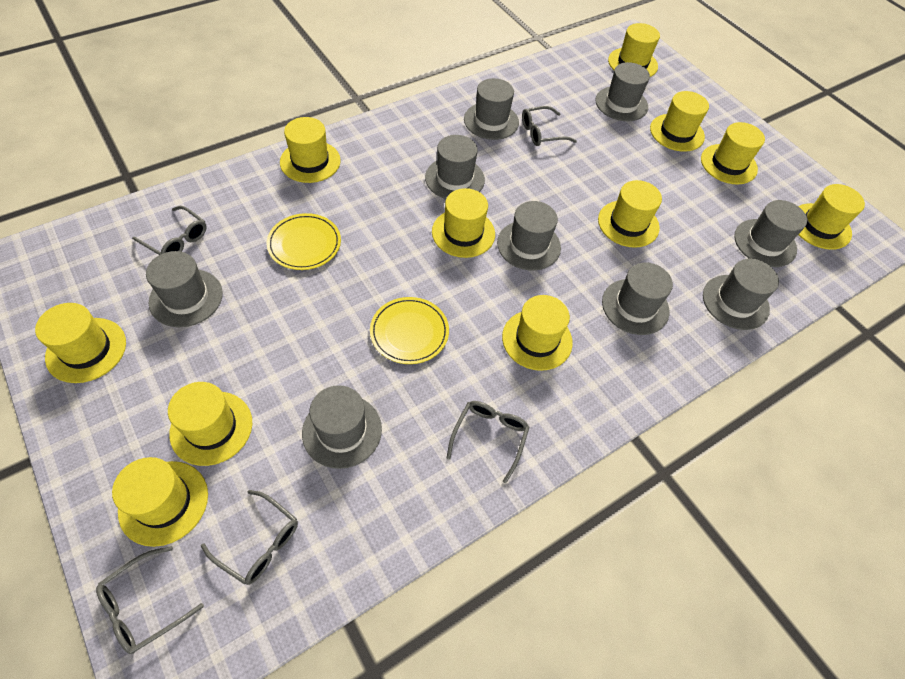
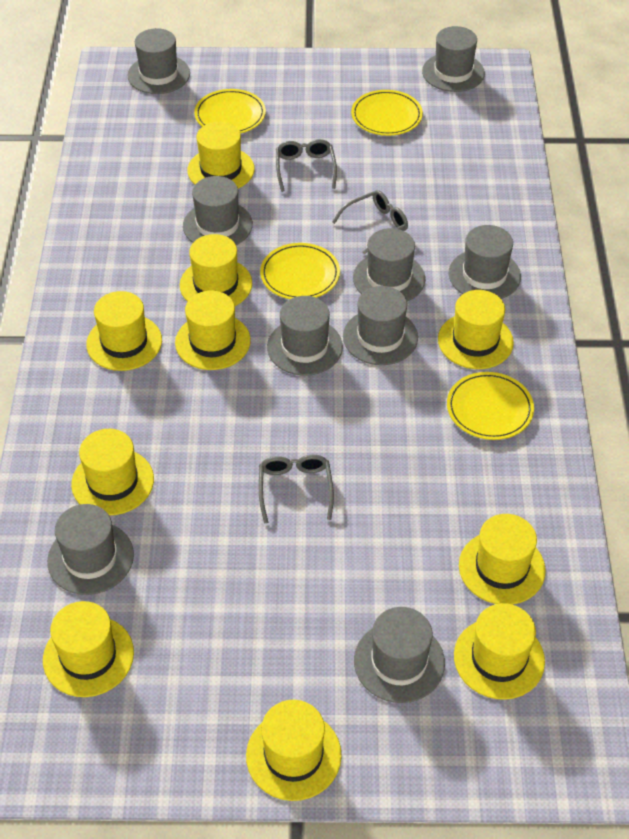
grey glasses: 5 -> 3
yellow hat: 11 -> 10
yellow plate: 2 -> 4

